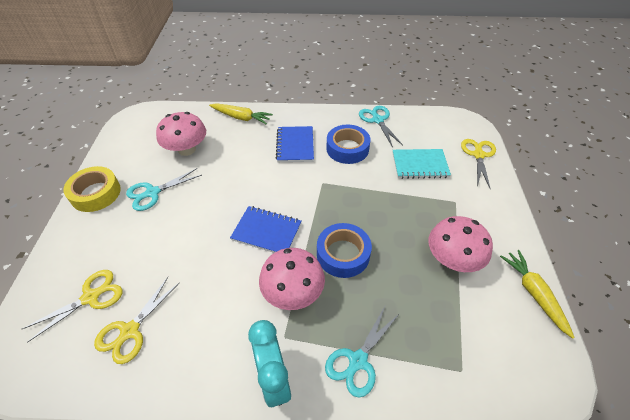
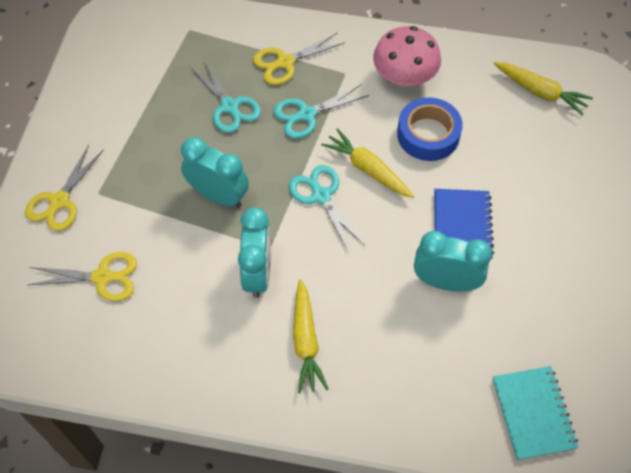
blue notebook: 2 -> 1
blue tape: 2 -> 1
pink mushroom: 3 -> 1
turquoise clock: 1 -> 3
yellow carrot: 2 -> 3
yellow tape: 1 -> 0

